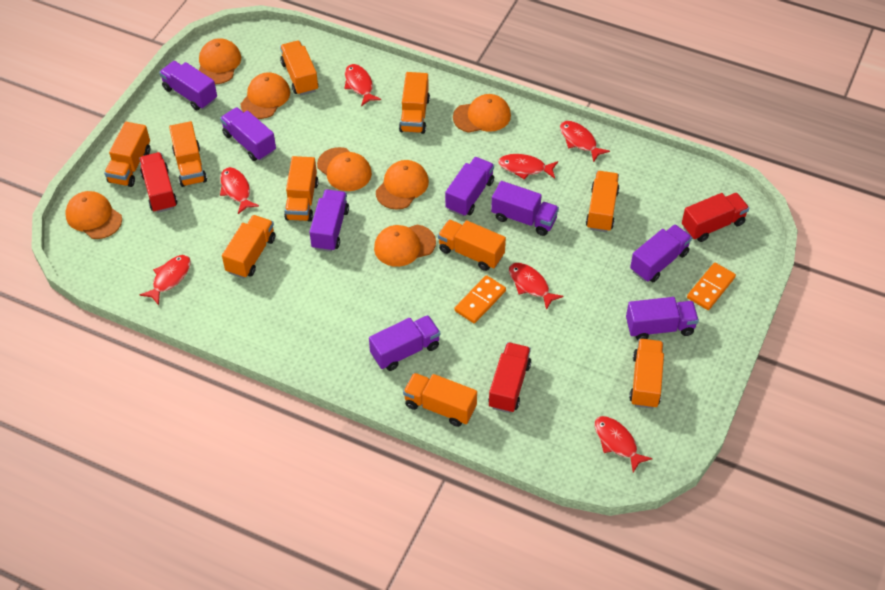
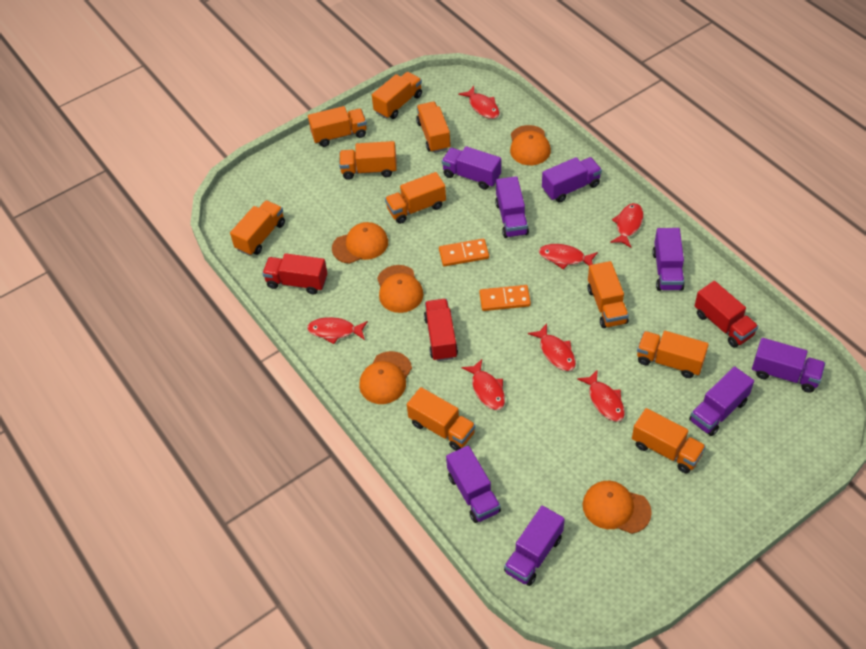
orange cap: 7 -> 5

